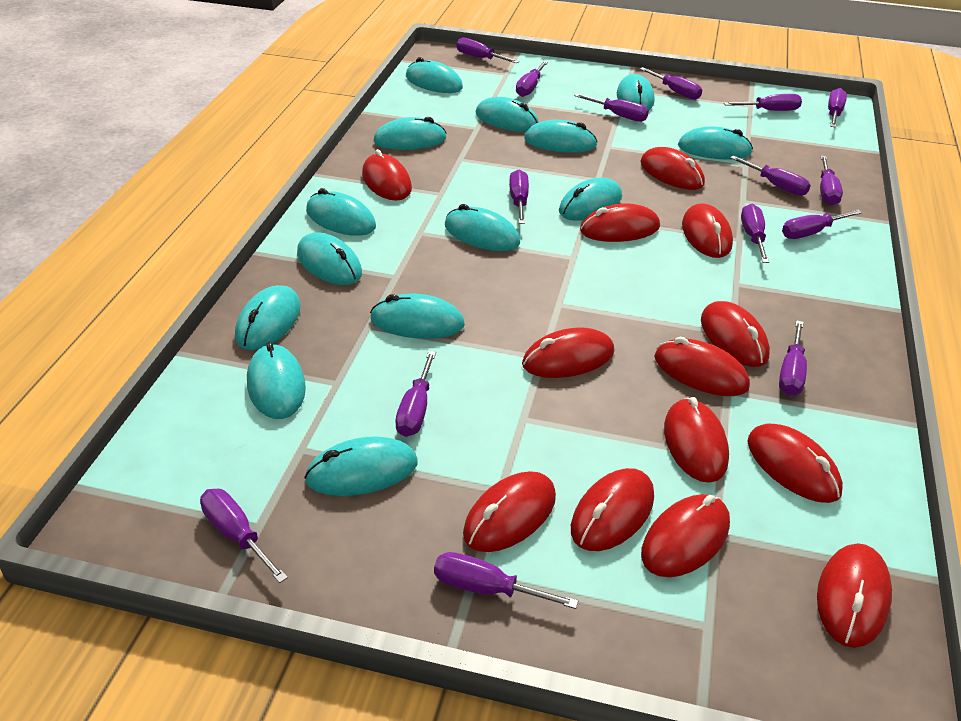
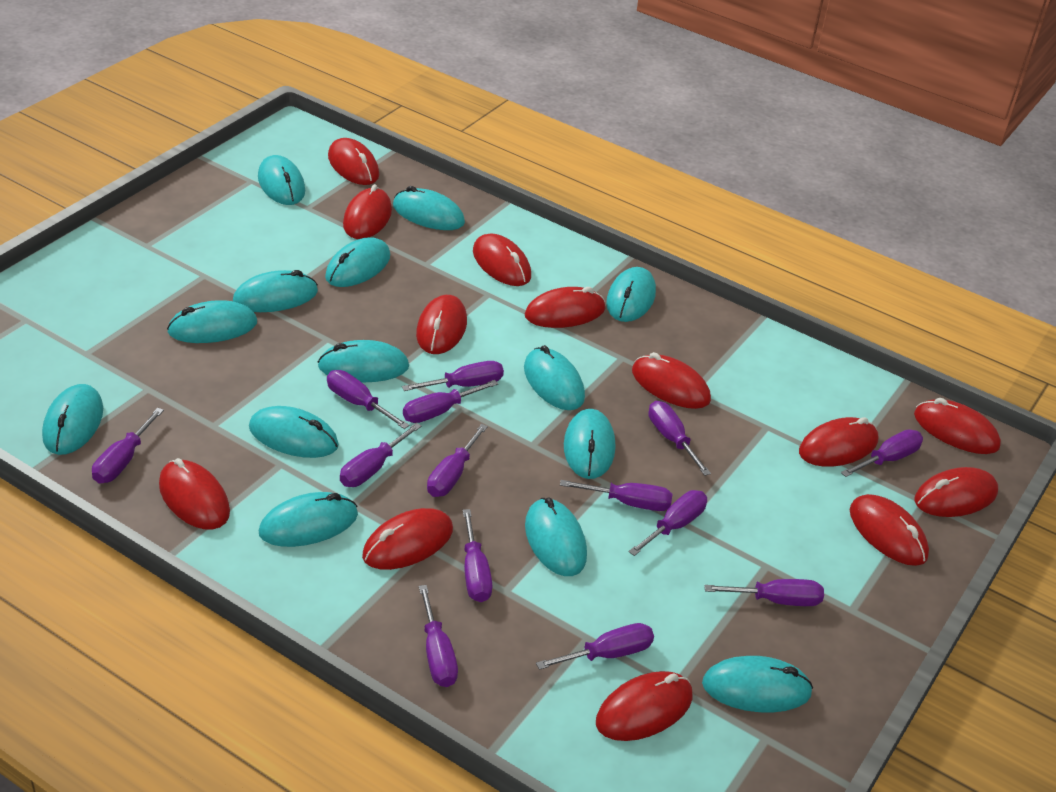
purple screwdriver: 15 -> 14

